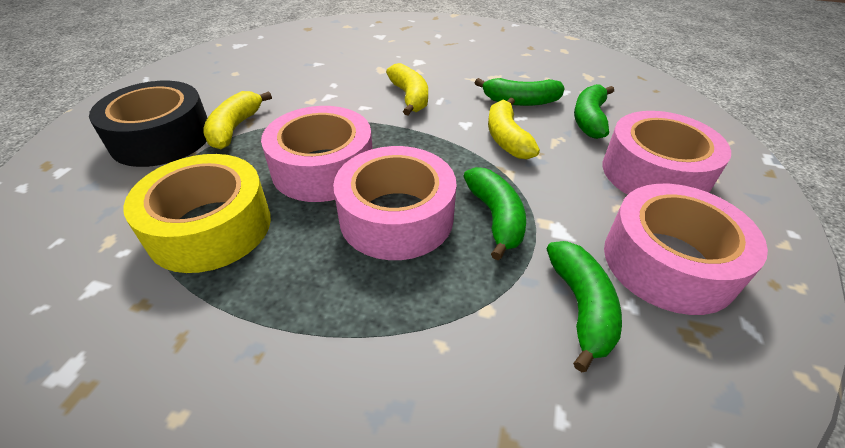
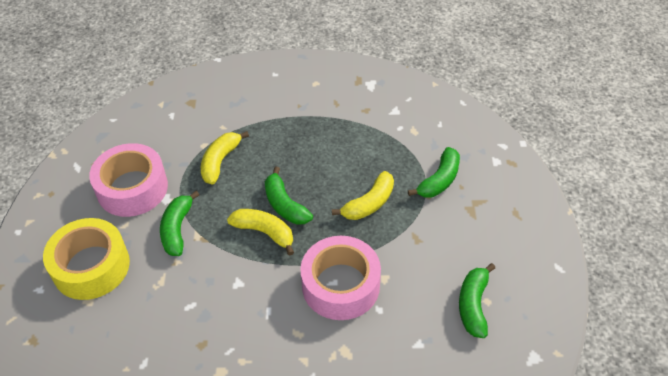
black tape: 1 -> 0
pink tape: 4 -> 2

